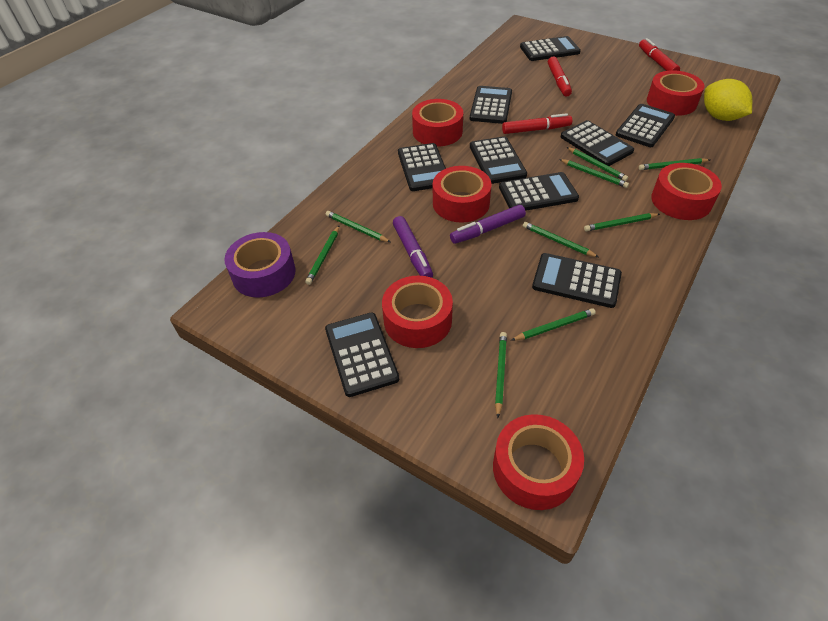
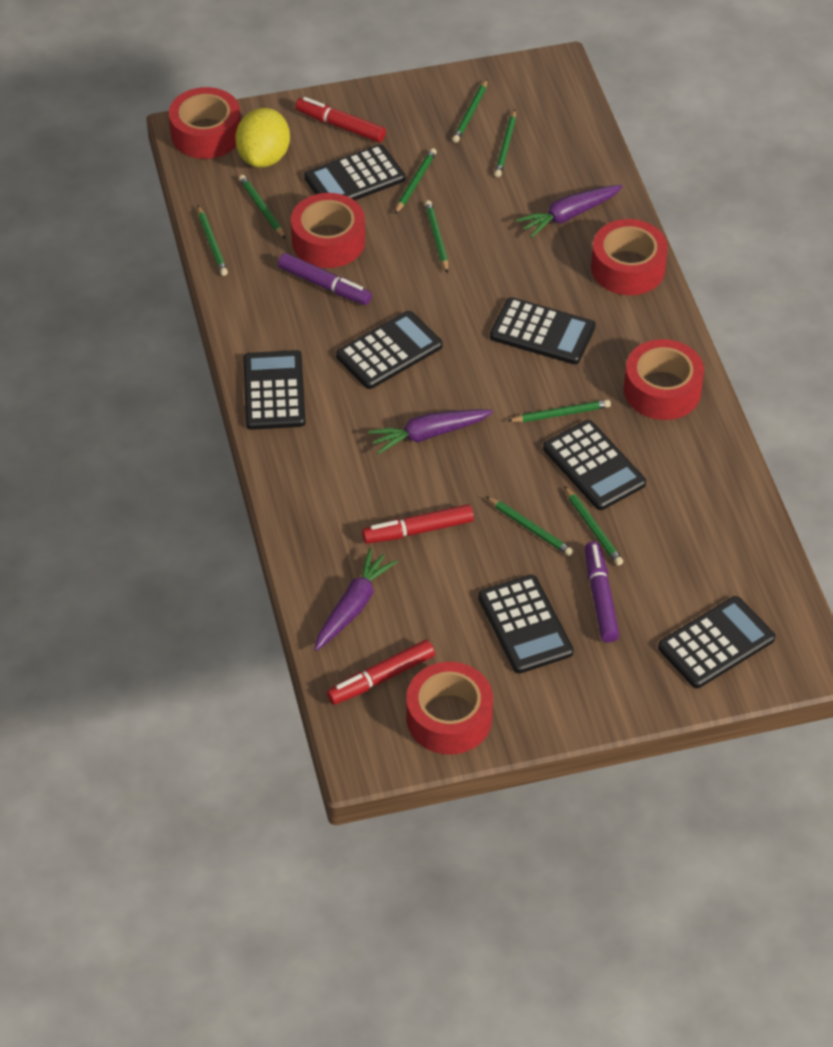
black calculator: 9 -> 7
purple carrot: 0 -> 3
purple tape: 1 -> 0
red tape: 6 -> 5

